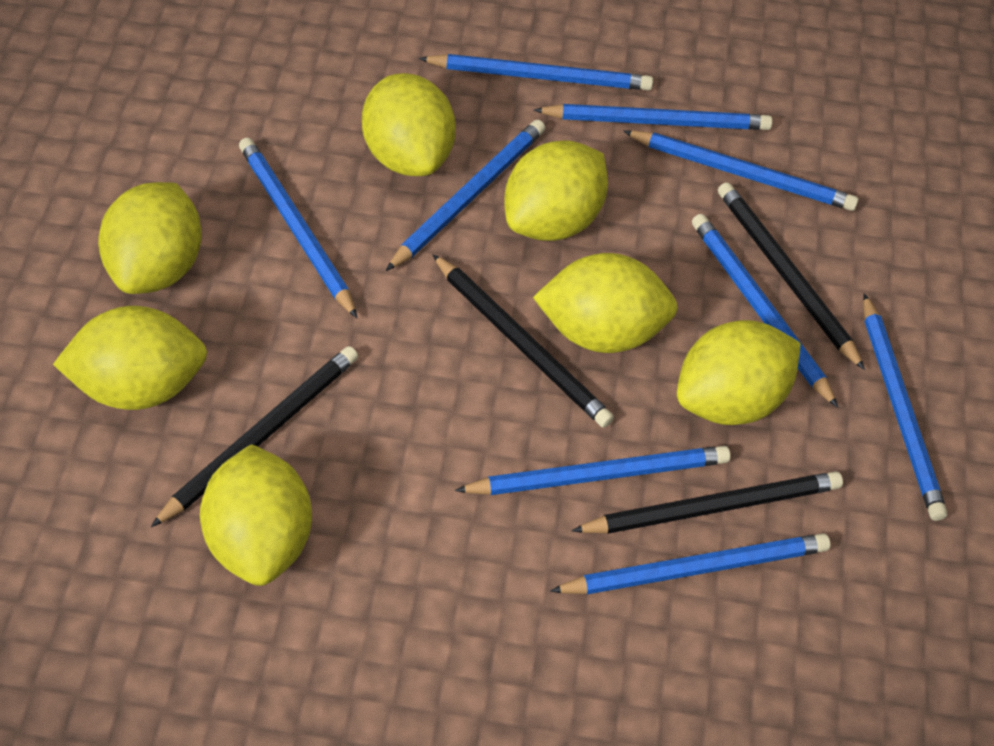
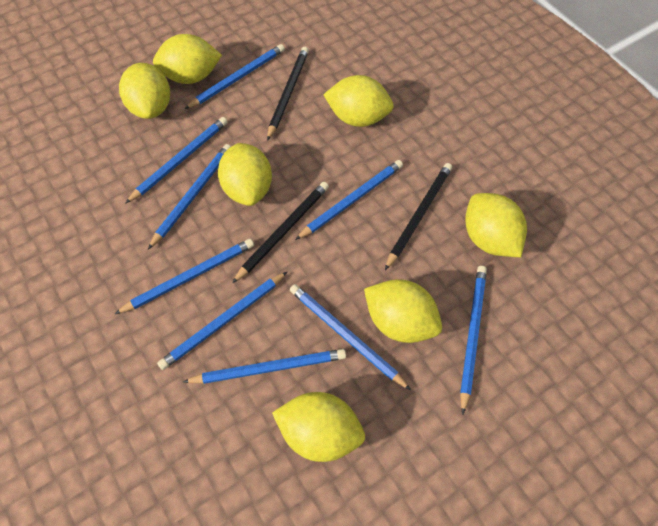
black pencil: 4 -> 3

